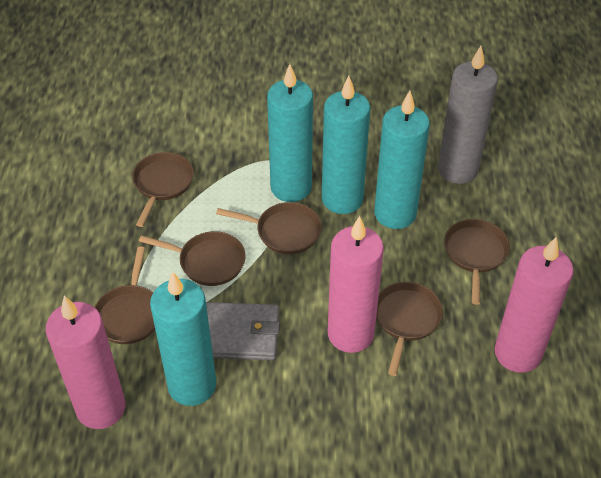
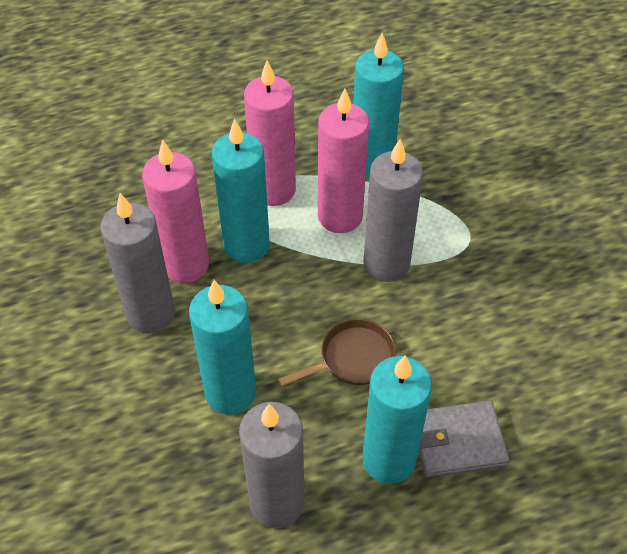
brown pan: 6 -> 1
grey candle: 1 -> 3

